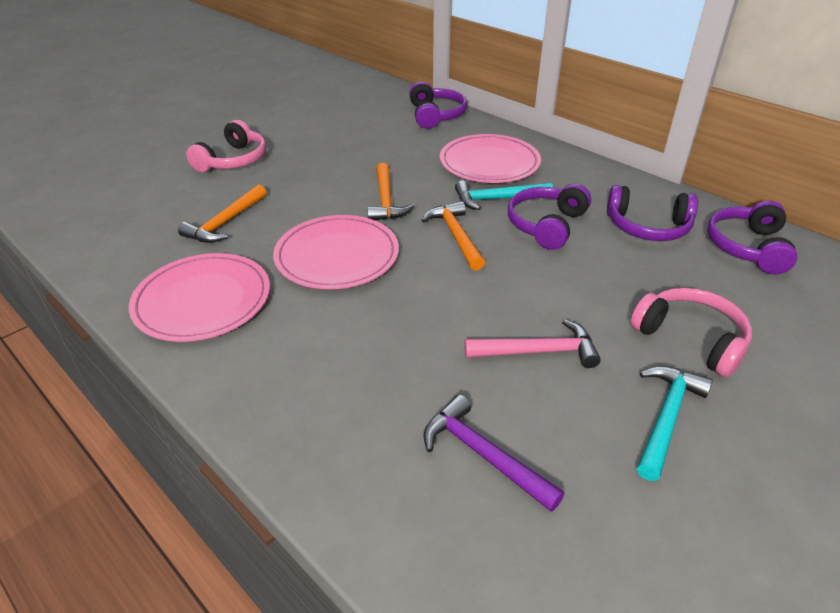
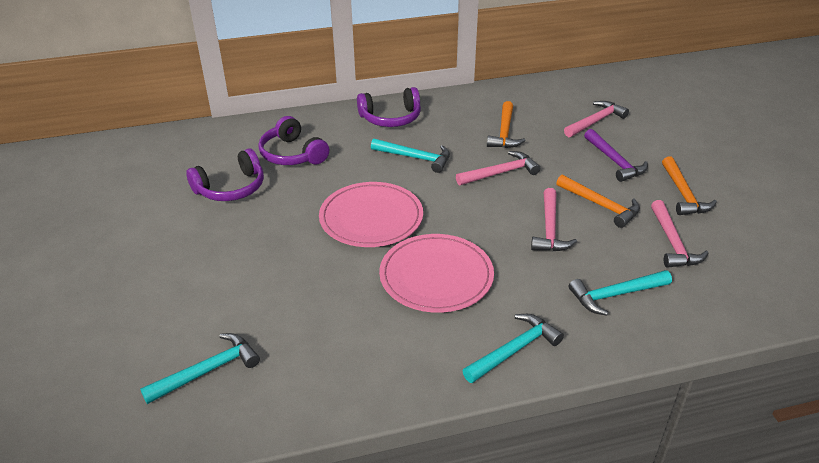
pink hammer: 1 -> 4
pink headphones: 2 -> 0
pink plate: 3 -> 2
purple headphones: 4 -> 3
turquoise hammer: 2 -> 4

